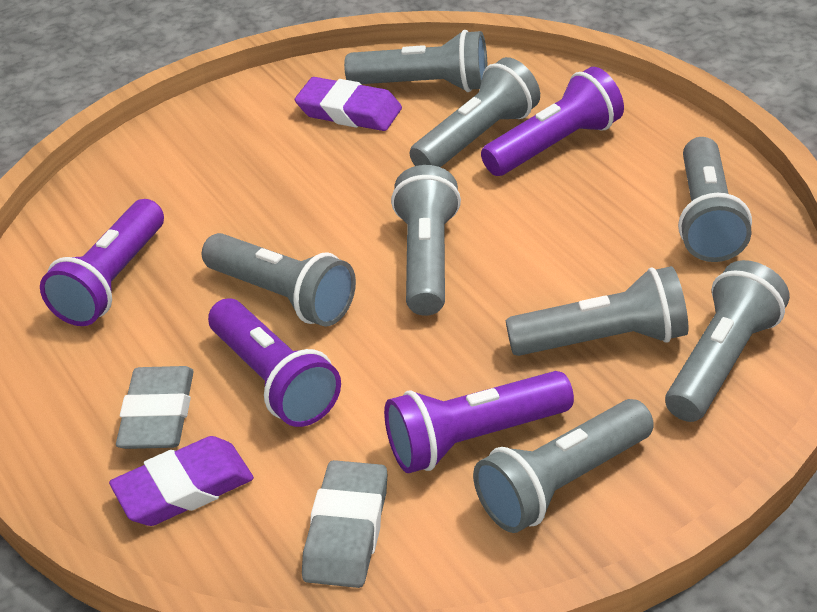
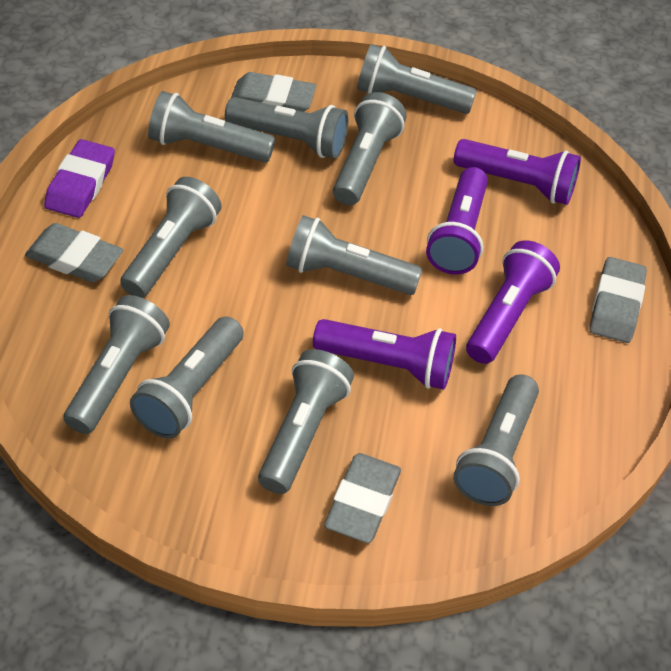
grey eraser: 2 -> 4
grey flashlight: 8 -> 10
purple eraser: 2 -> 1

